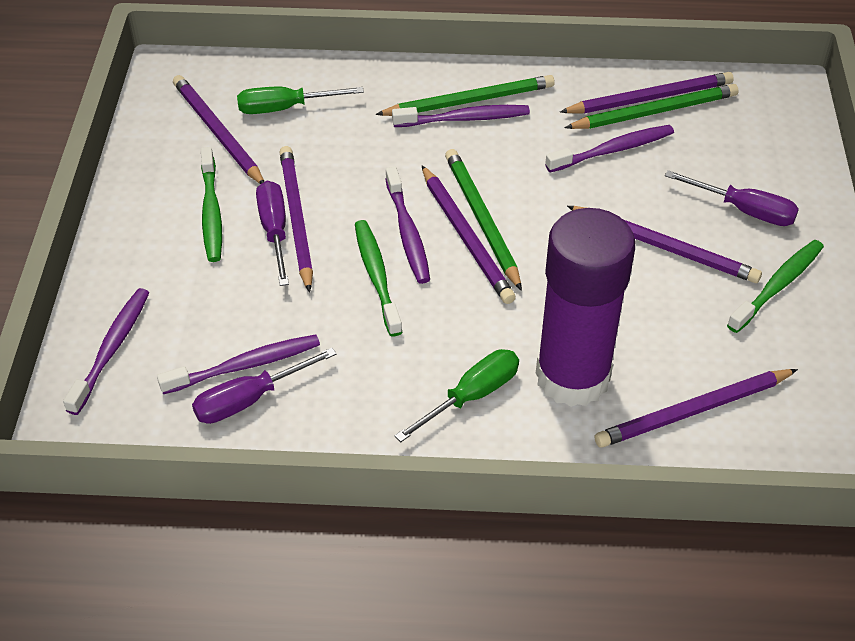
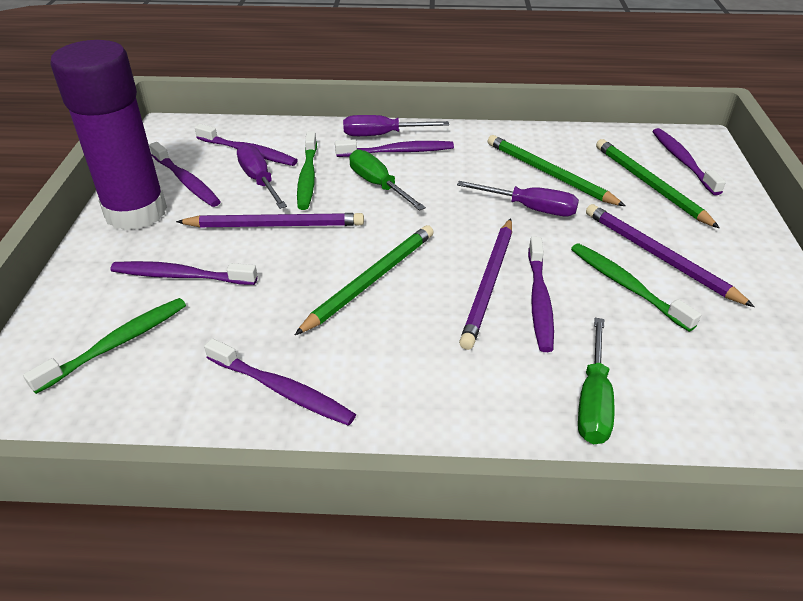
purple pencil: 6 -> 3
purple toothbrush: 5 -> 7

